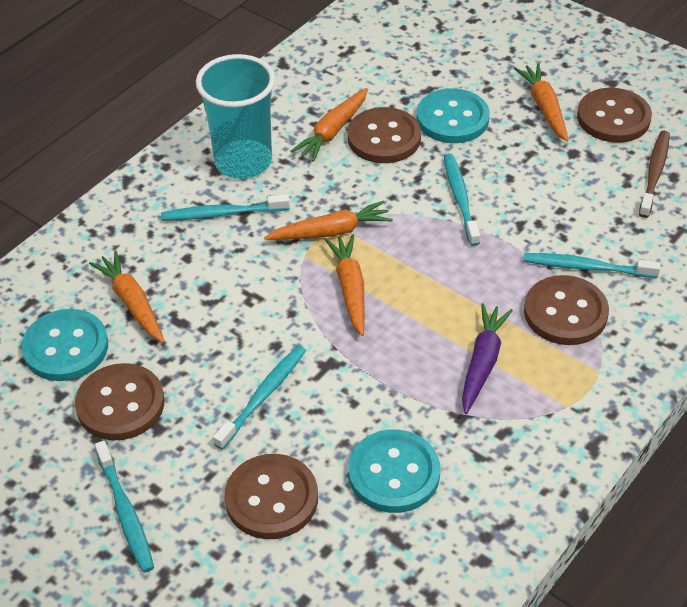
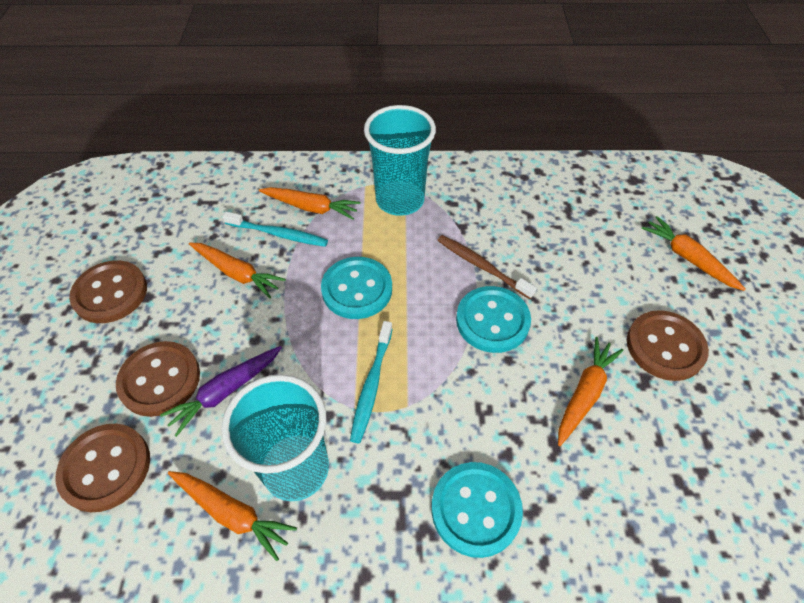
brown button: 5 -> 4
turquoise cup: 1 -> 2
turquoise toothbrush: 5 -> 2

